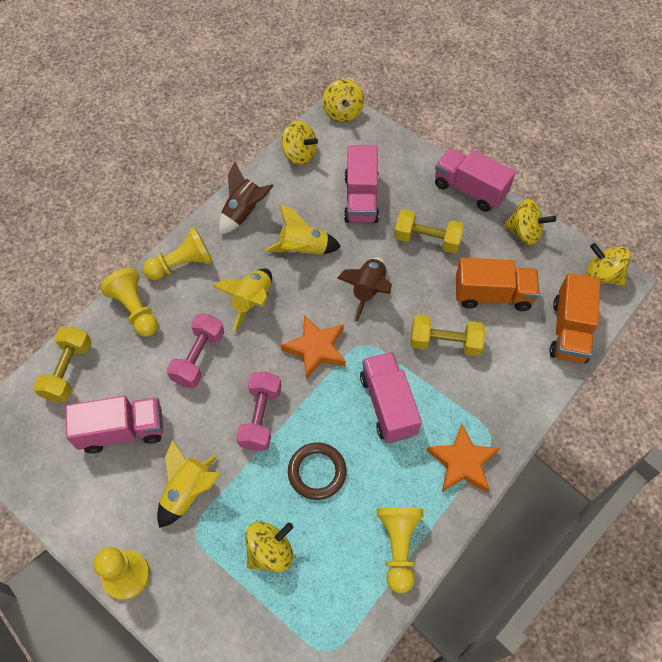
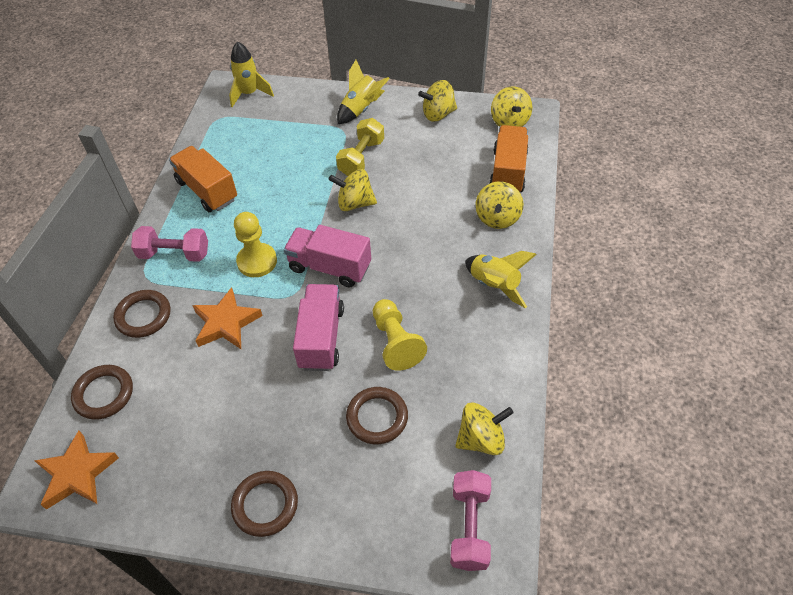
brown ring: 1 -> 4
brown rocket: 2 -> 0
pink truck: 4 -> 2
yellow dumbbell: 3 -> 1
yellow pawn: 4 -> 2

